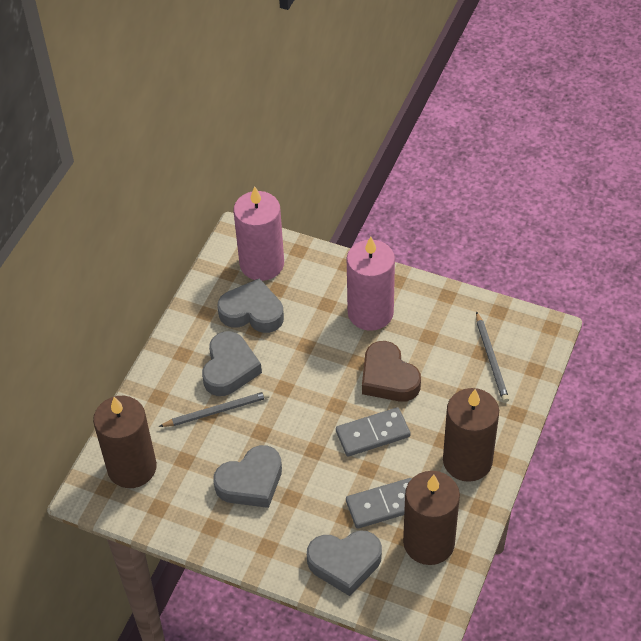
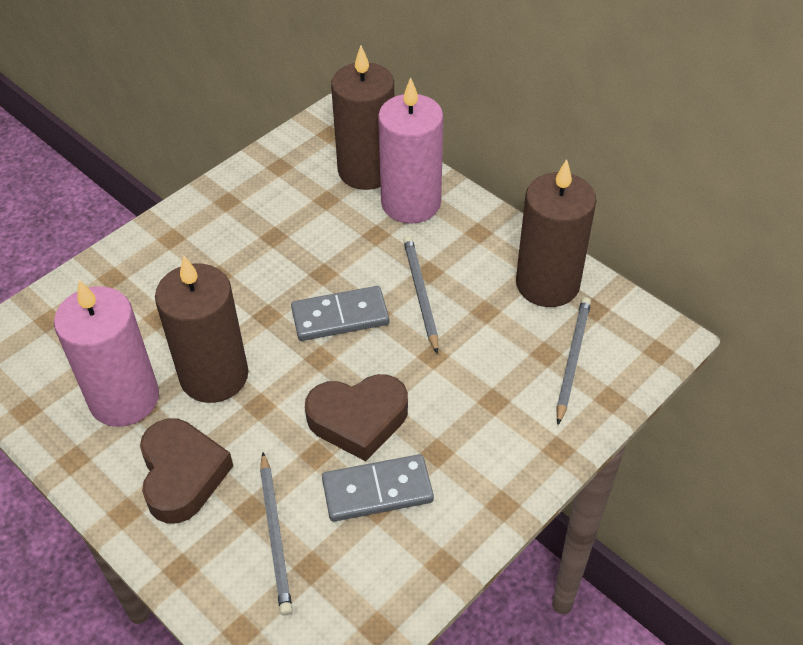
brown heart: 1 -> 2
grey heart: 4 -> 0
grey pencil: 2 -> 3

